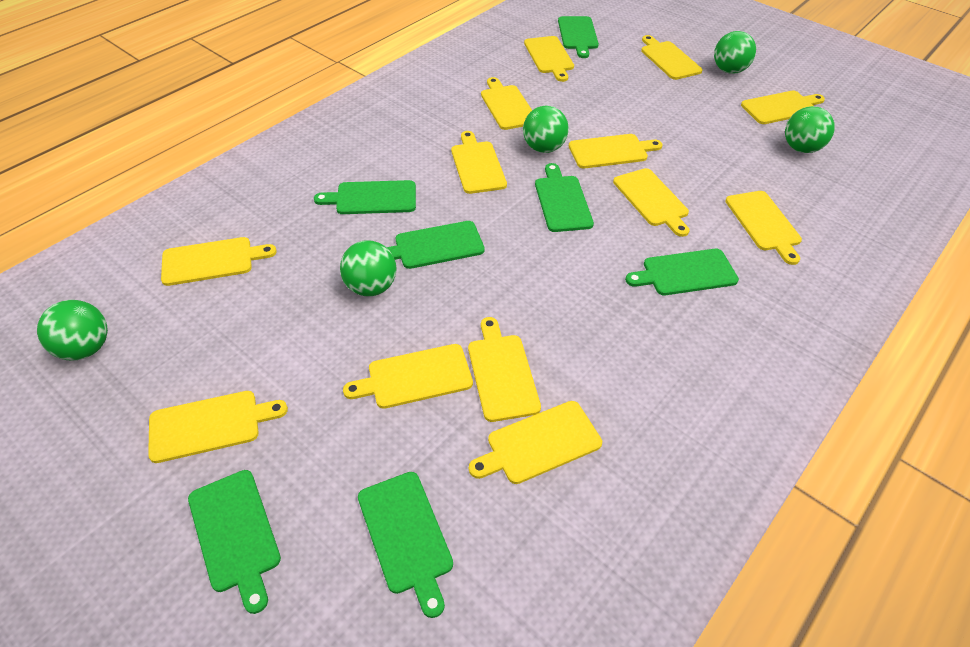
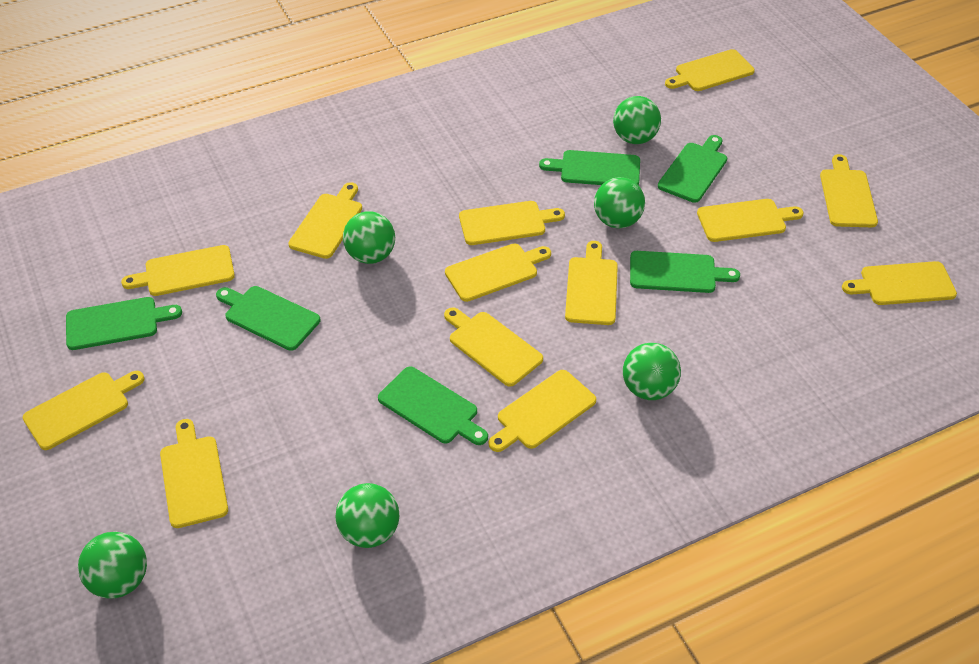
green ball: 5 -> 6
green cutting board: 7 -> 6

